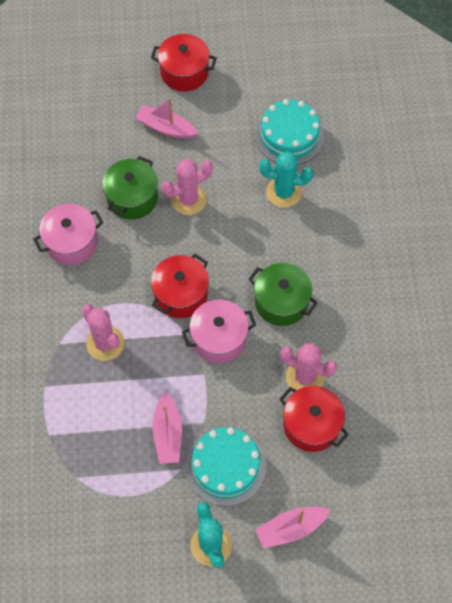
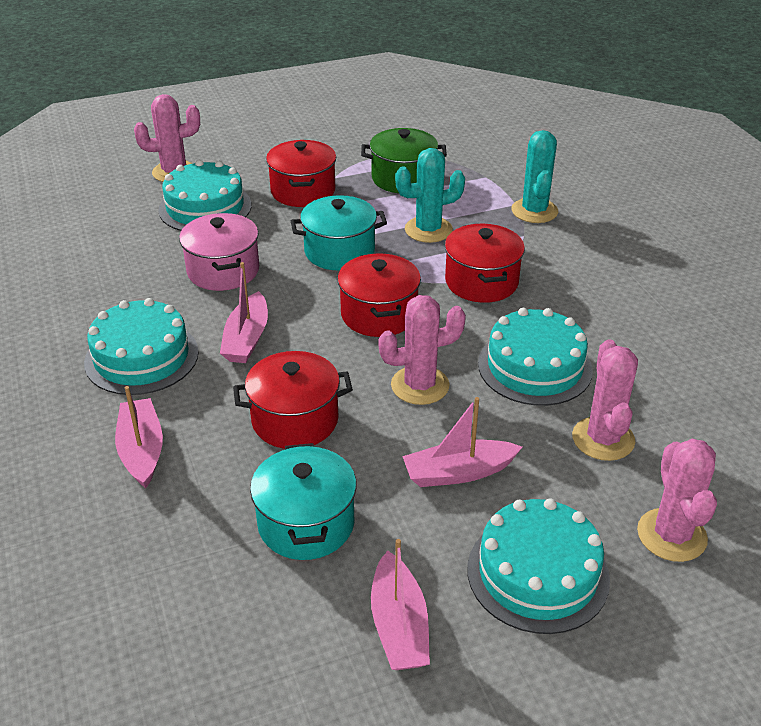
green pot: 2 -> 1
pink boat: 3 -> 4
pink cactus: 3 -> 4
pink pot: 2 -> 1
red pot: 3 -> 4
turquoise cake: 2 -> 4
turquoise pot: 0 -> 2

